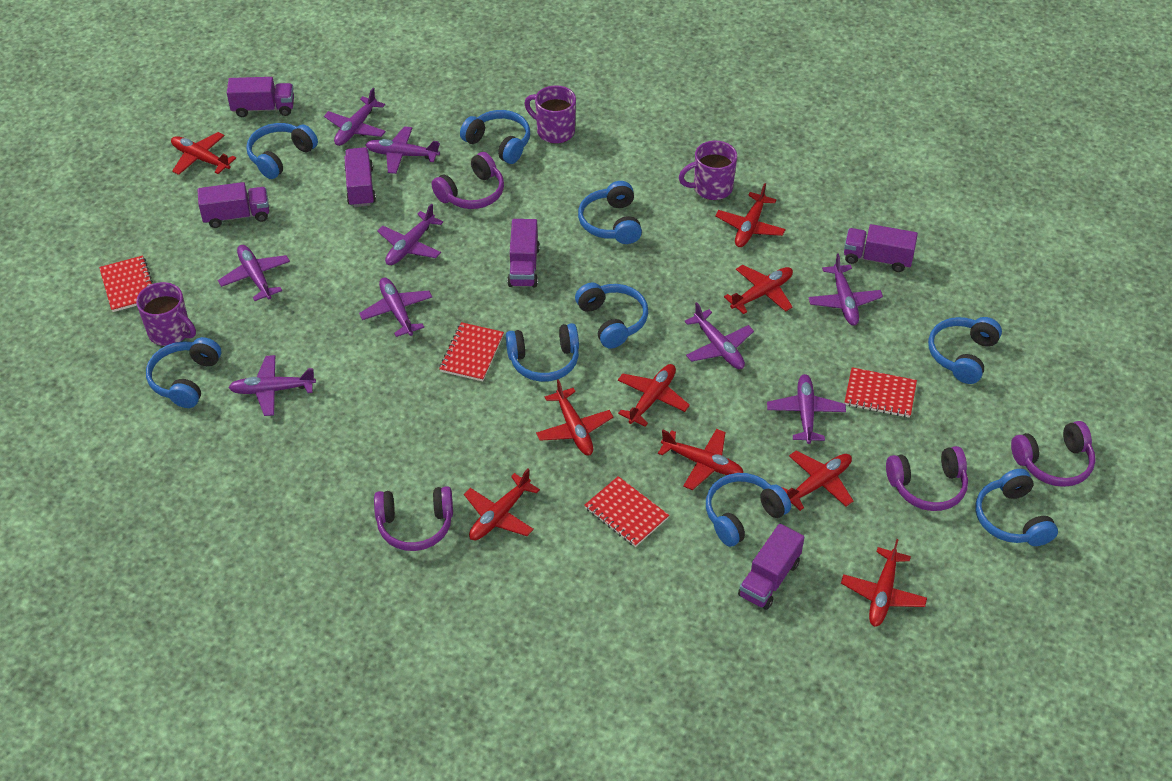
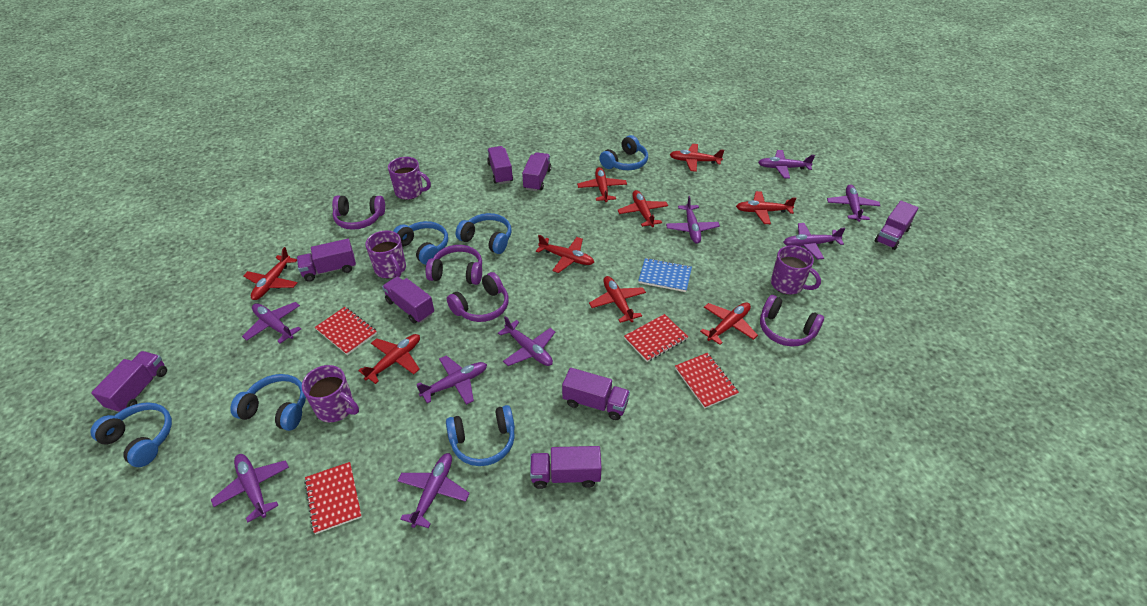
blue headphones: 9 -> 6
blue notebook: 0 -> 1
purple mug: 3 -> 4
purple truck: 6 -> 8

